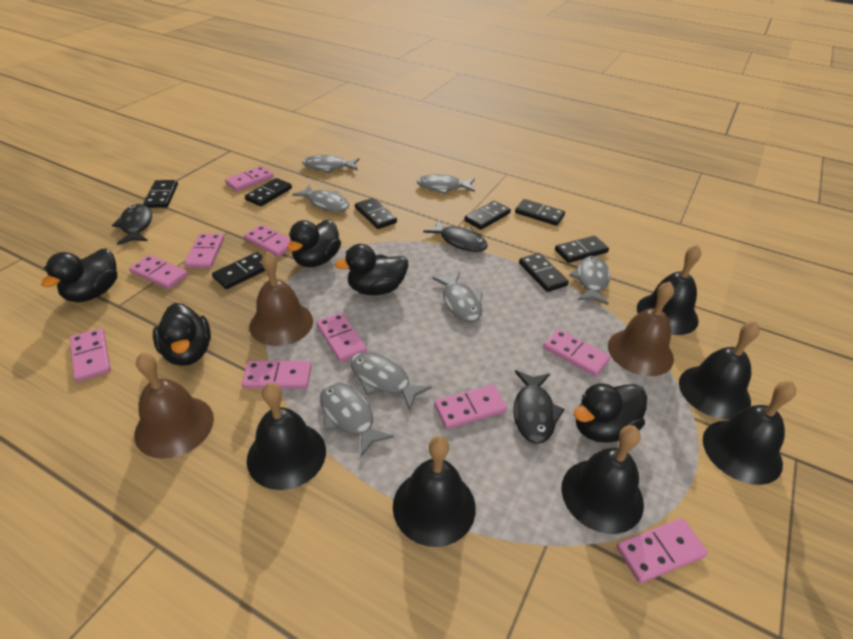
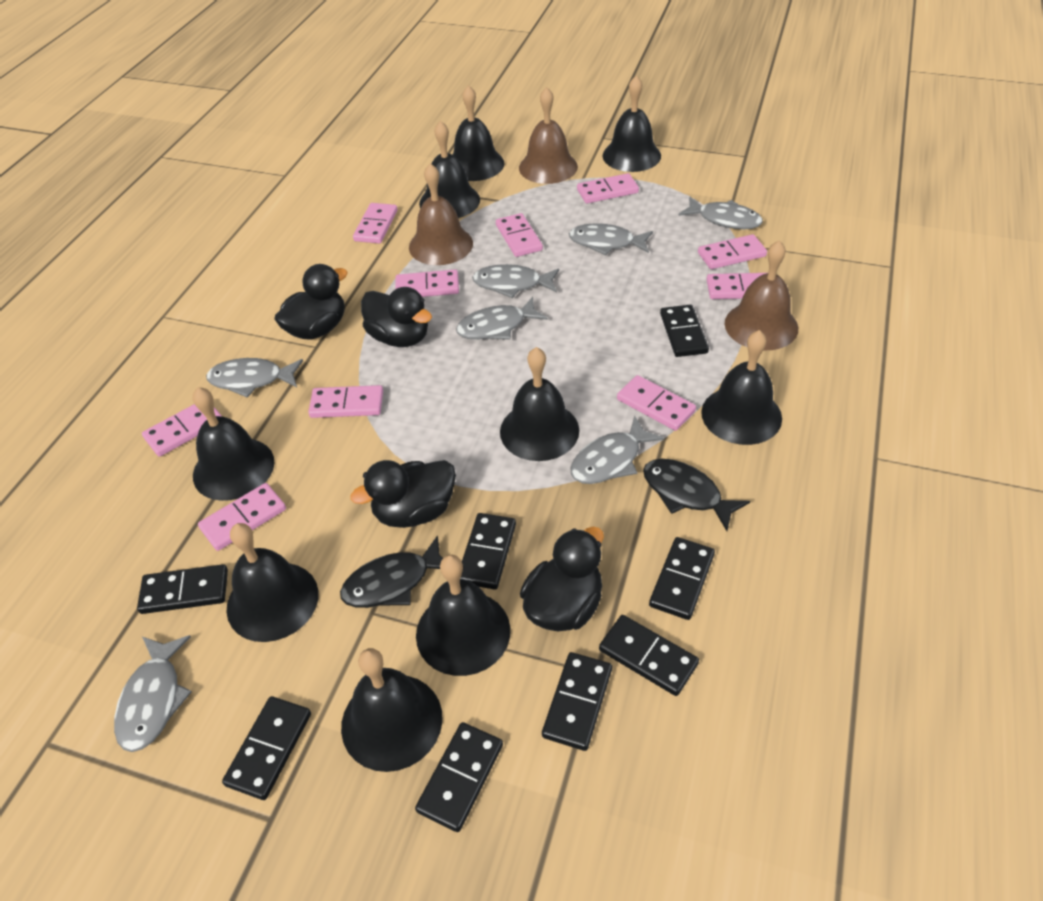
black bell: 6 -> 9
black duck: 5 -> 4
black fish: 3 -> 2

